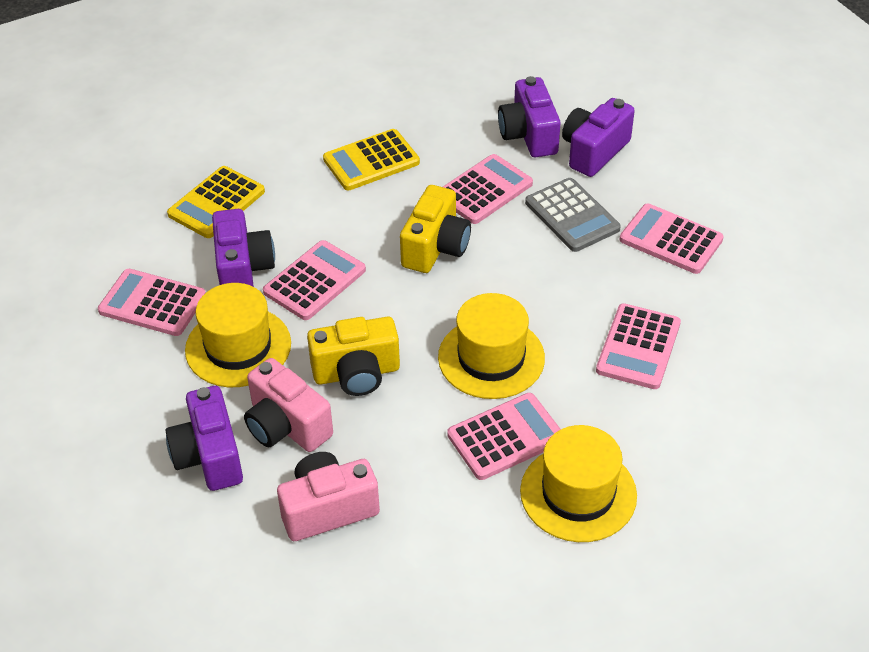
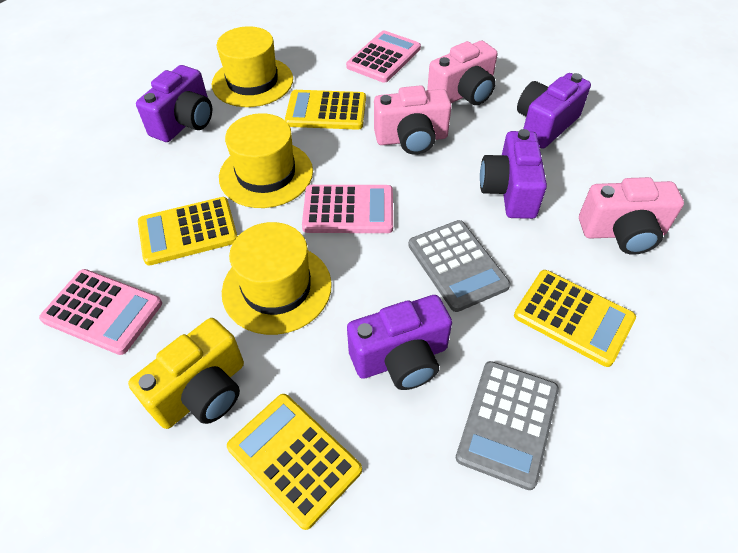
grey calculator: 1 -> 2
pink calculator: 6 -> 3
pink camera: 2 -> 3
yellow calculator: 2 -> 4
yellow camera: 2 -> 1

